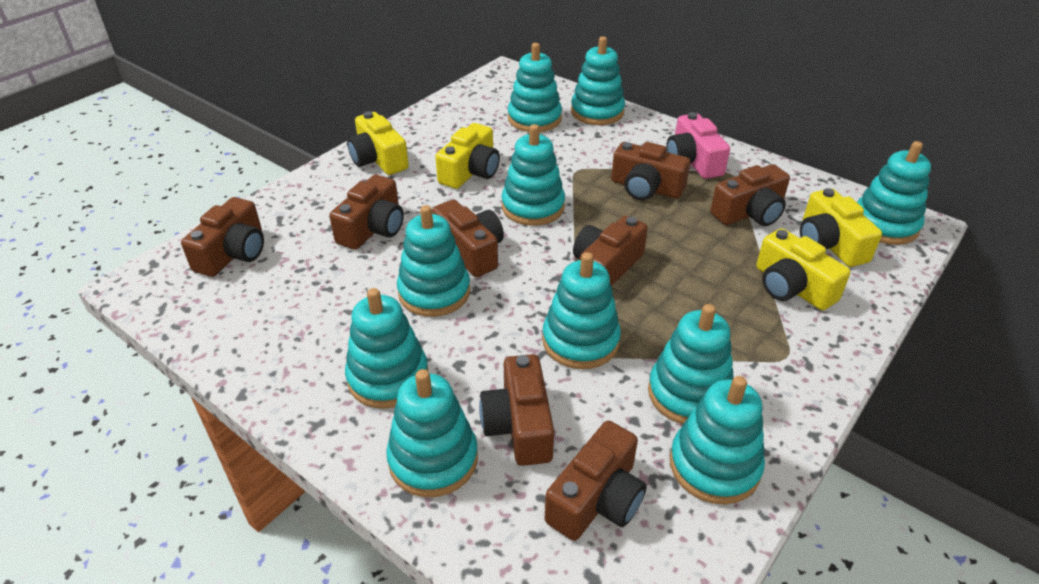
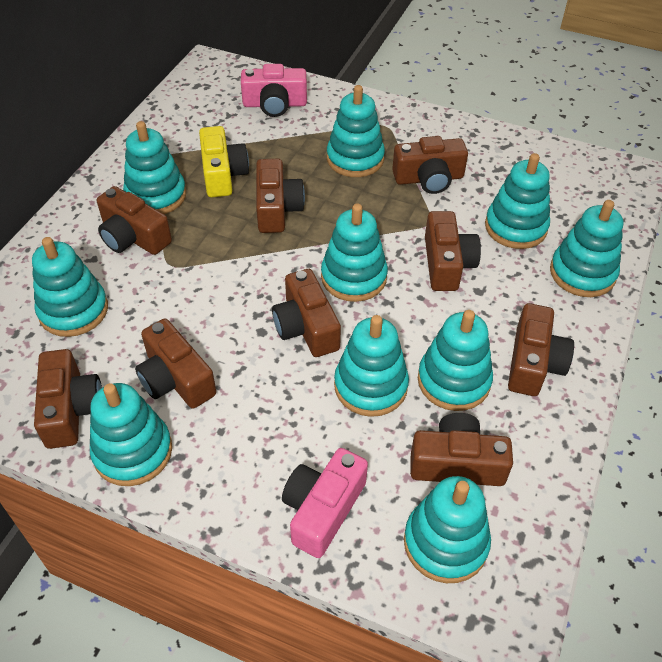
brown camera: 8 -> 9
pink camera: 1 -> 2
yellow camera: 4 -> 1

